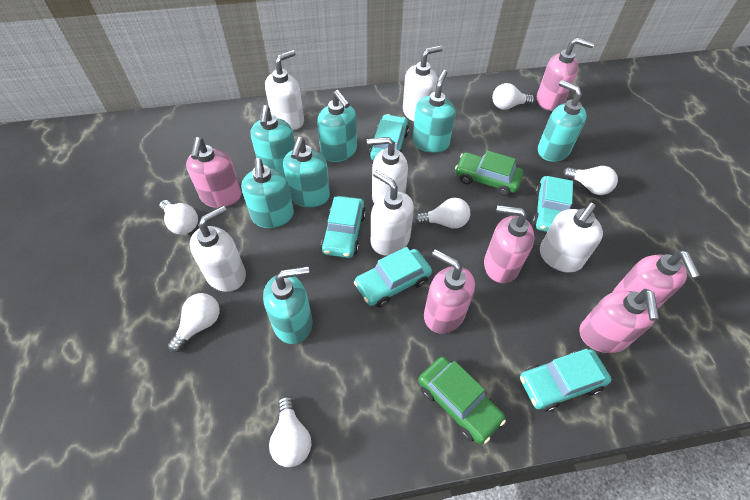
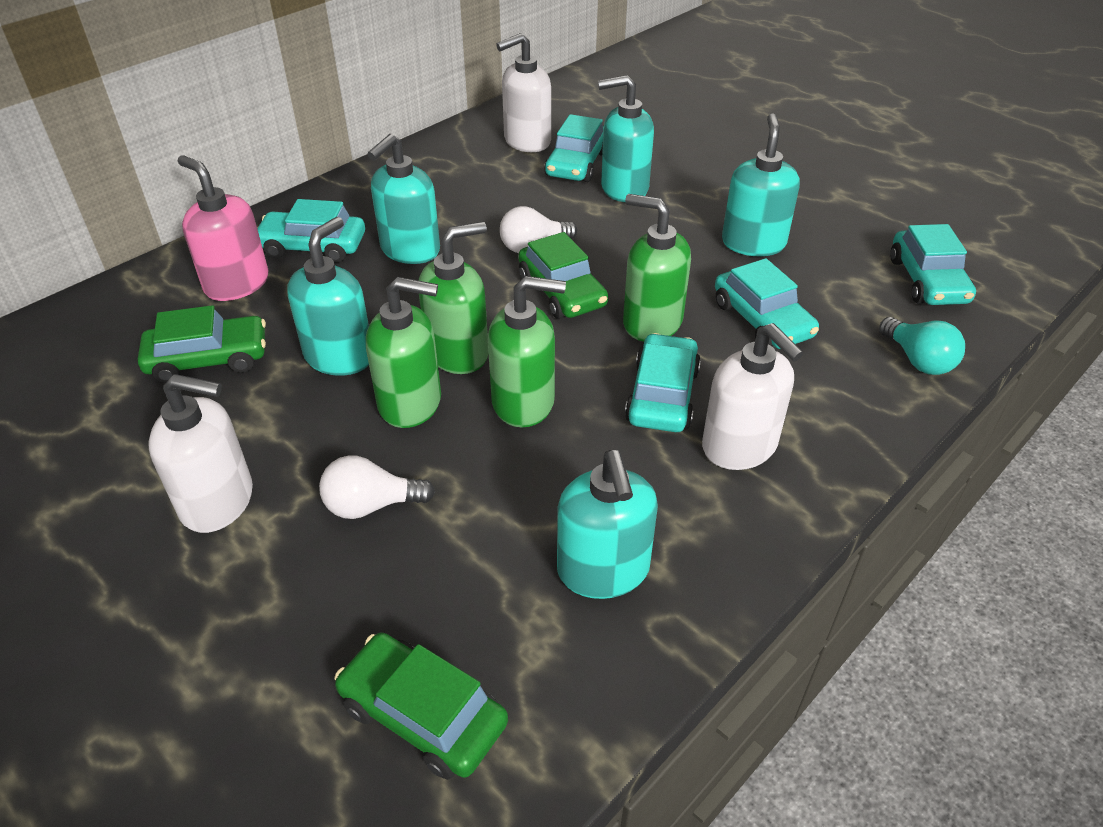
green car: 2 -> 3
green soap dispenser: 0 -> 4
pink soap dispenser: 6 -> 1
turquoise light bulb: 0 -> 1
turquoise soap dispenser: 7 -> 5
white light bulb: 6 -> 2
white soap dispenser: 6 -> 3

